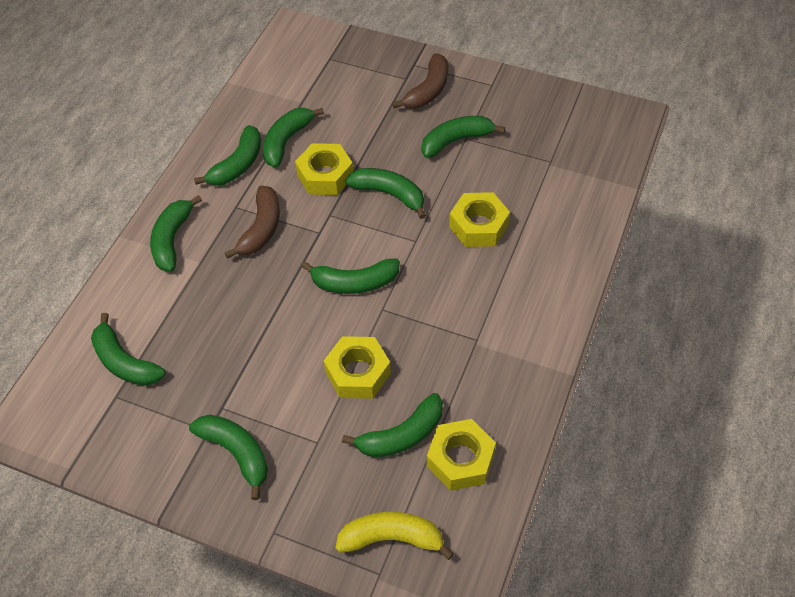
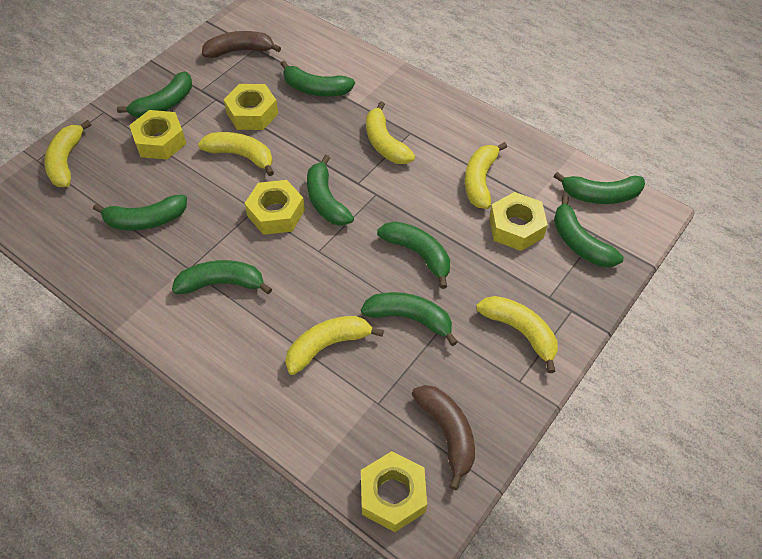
yellow banana: 1 -> 6
yellow nut: 4 -> 5

